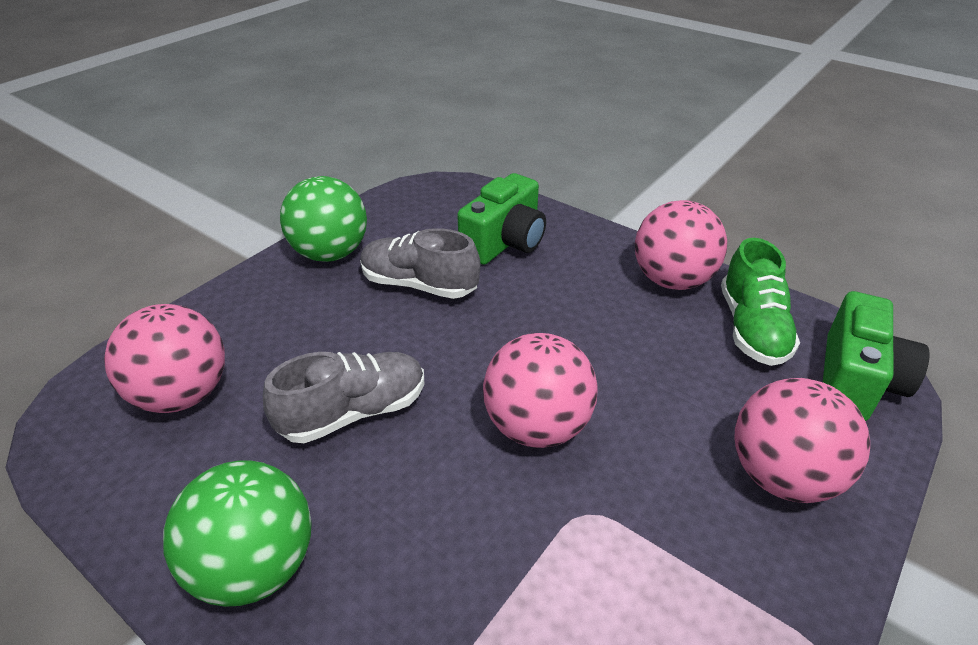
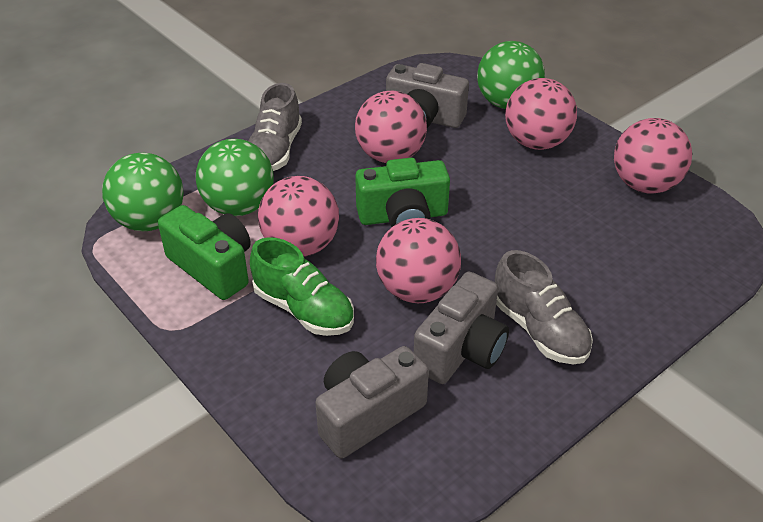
green ball: 2 -> 3
grey camera: 0 -> 3
pink ball: 4 -> 5

